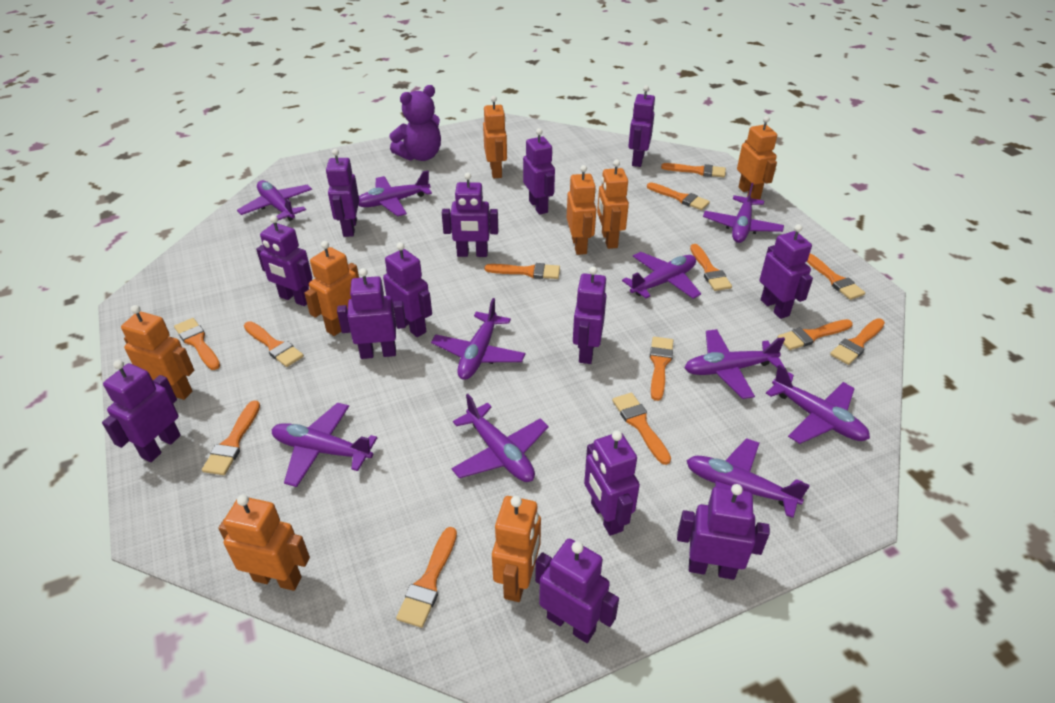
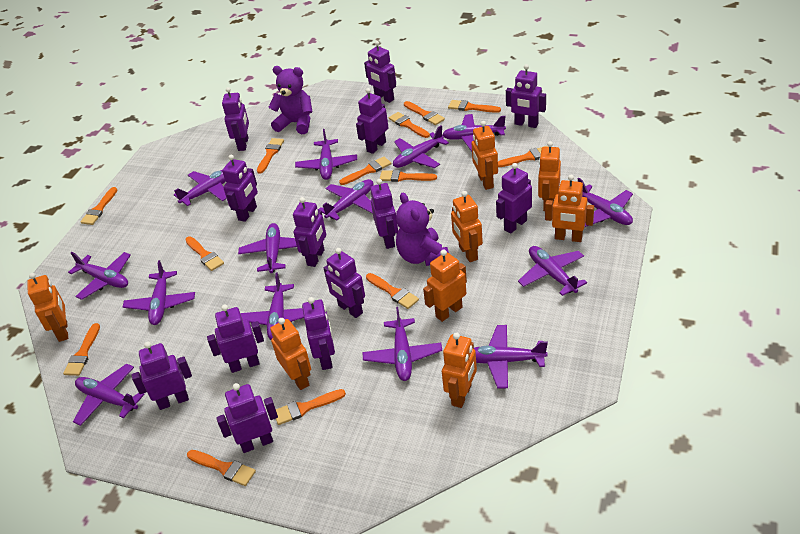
purple plane: 10 -> 14
purple teddy bear: 1 -> 2

